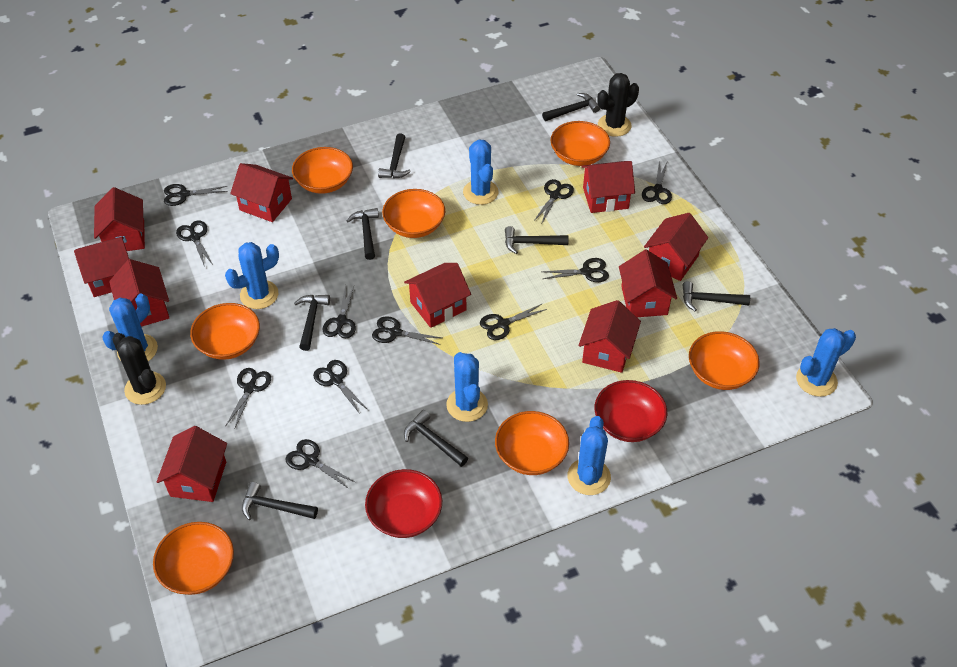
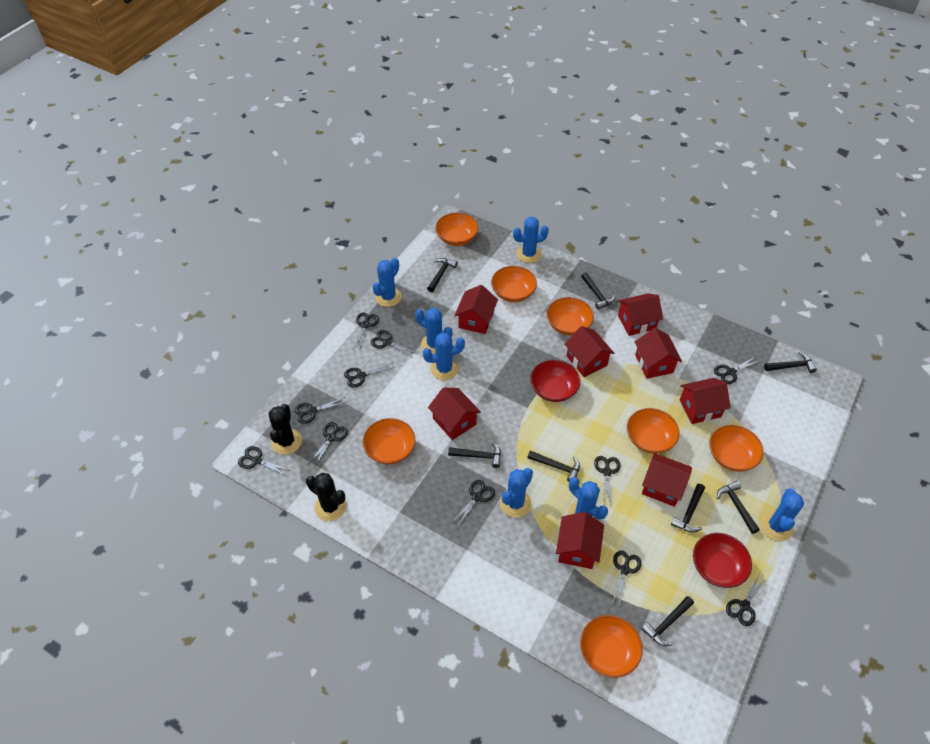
blue cactus: 6 -> 7
red house: 10 -> 8

